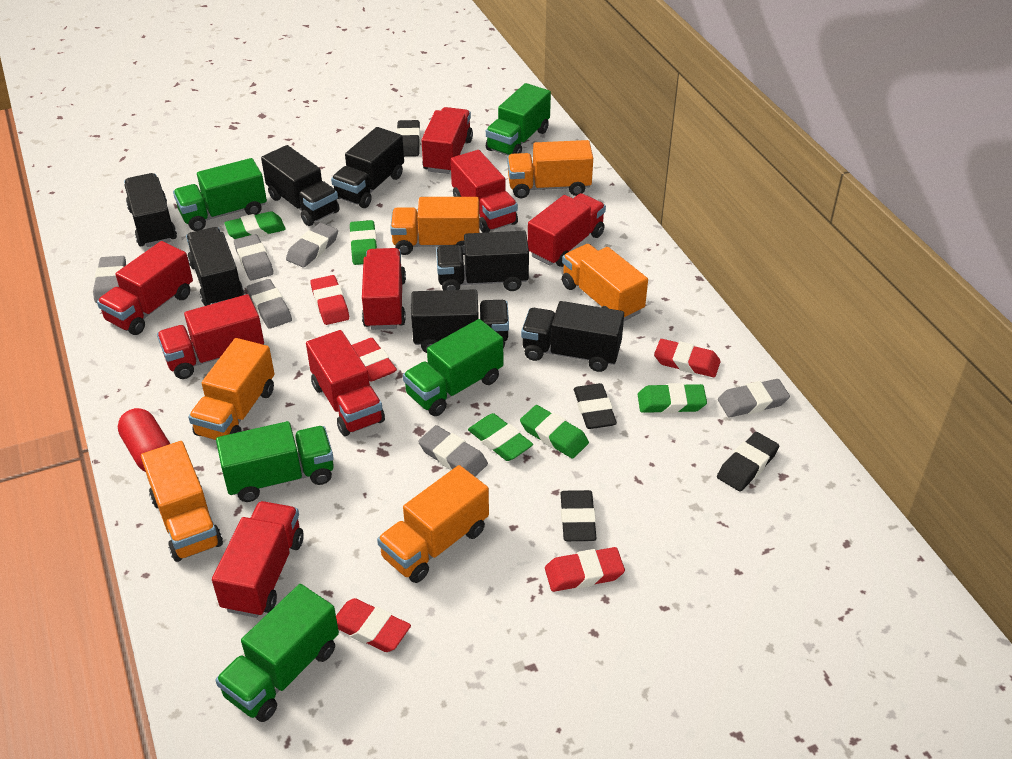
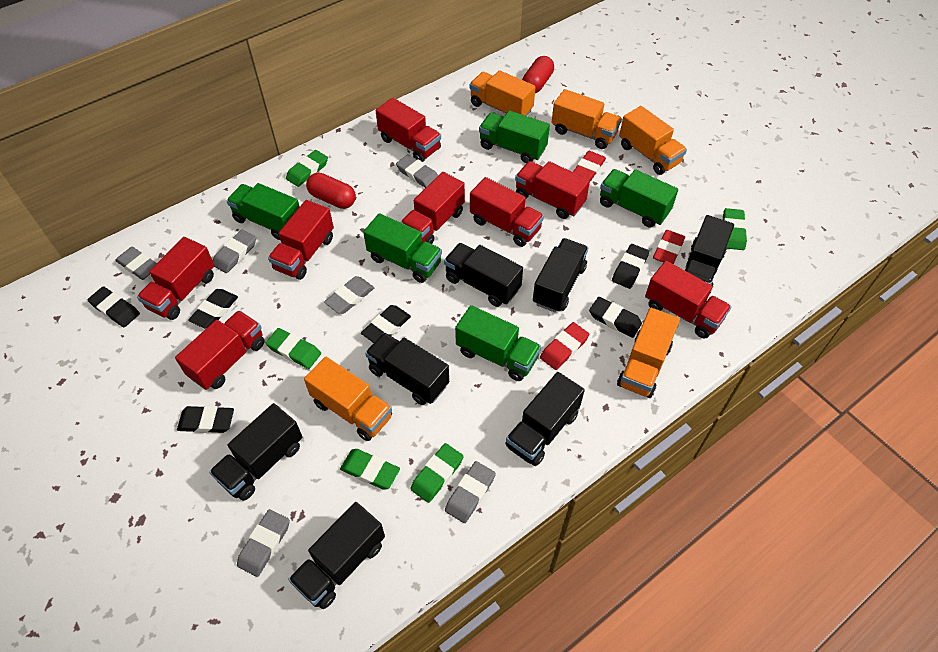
black eraser: 4 -> 6
orange truck: 6 -> 5
red capsule: 1 -> 2
red eraser: 5 -> 3

